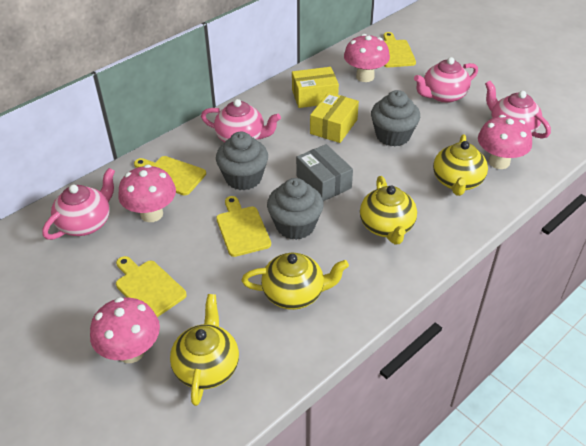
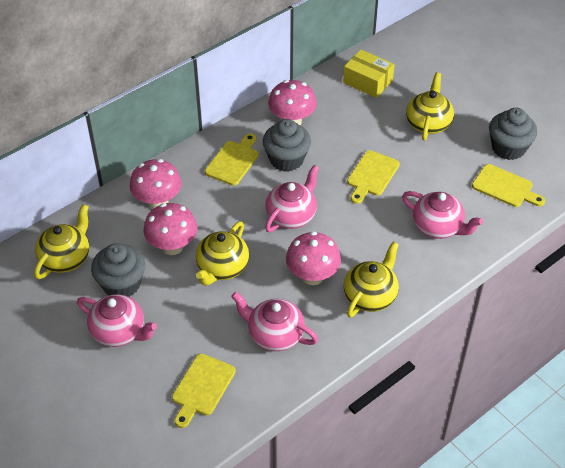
grey box: 1 -> 0
yellow box: 2 -> 1

